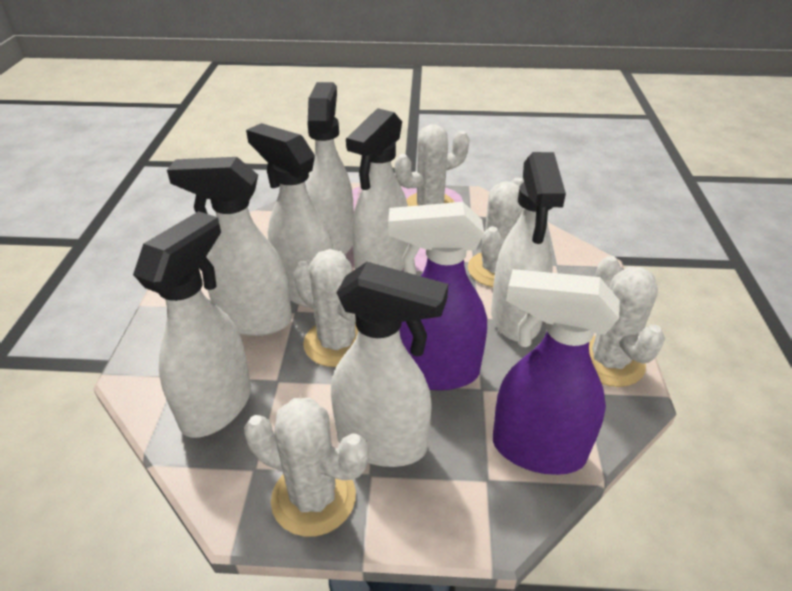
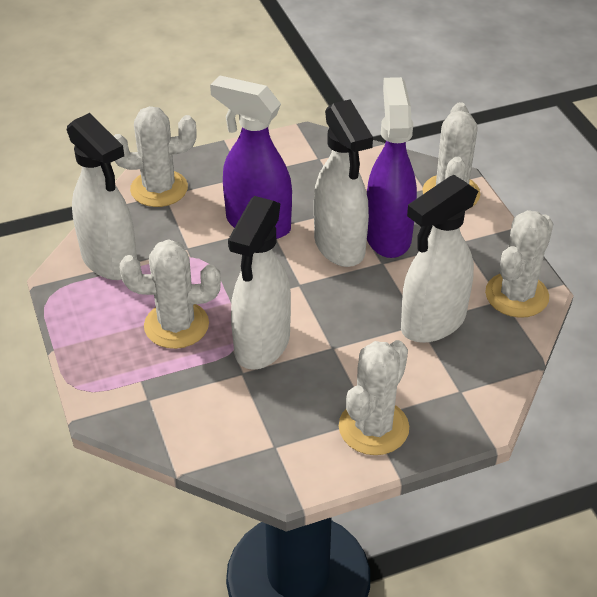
white spray bottle: 7 -> 4

